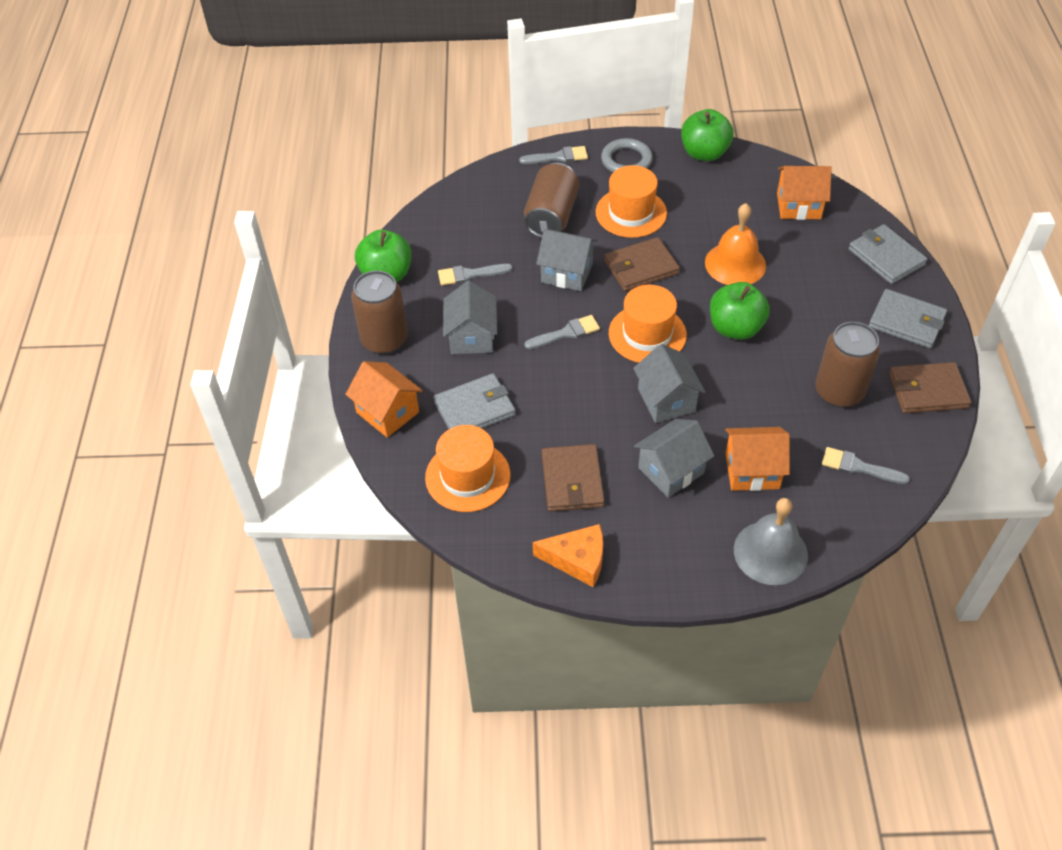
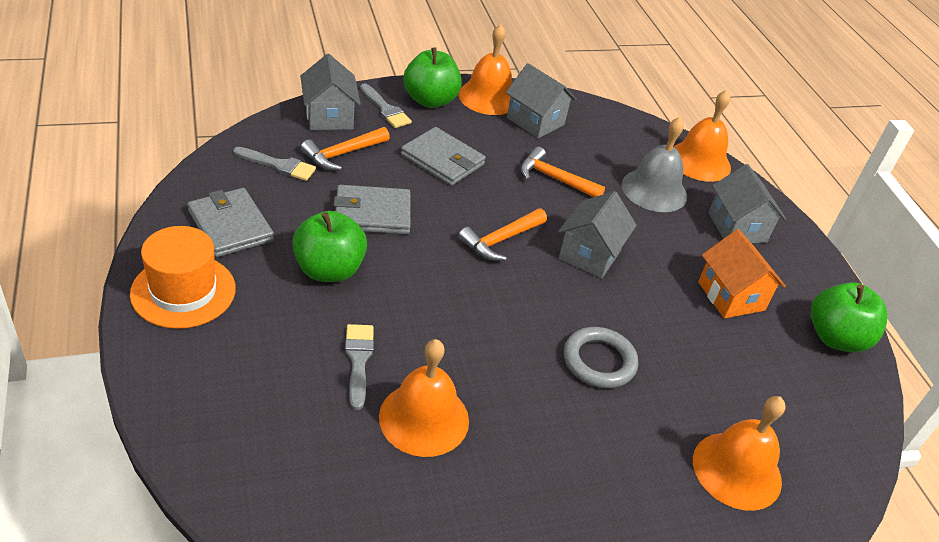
brown can: 3 -> 0
brown wallet: 3 -> 0
grey brush: 4 -> 3
orange bell: 1 -> 4
orange cheese: 1 -> 0
orange hammer: 0 -> 3
orange hat: 3 -> 1
orange house: 3 -> 1

